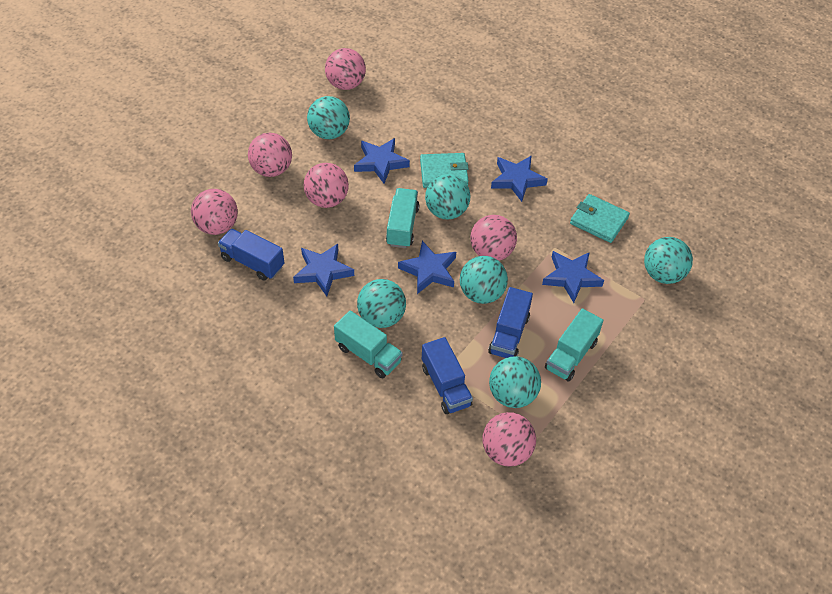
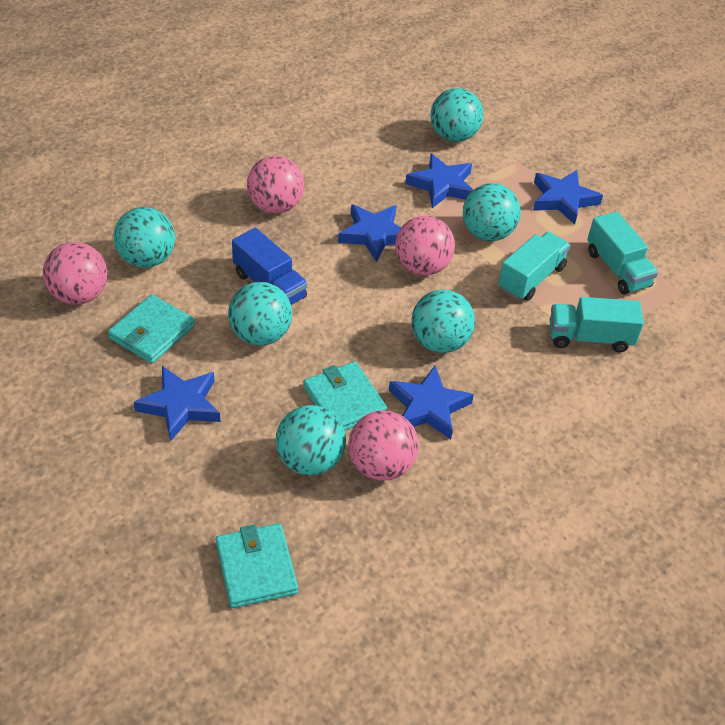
blue truck: 3 -> 1
pink ball: 6 -> 4
turquoise wallet: 2 -> 3

